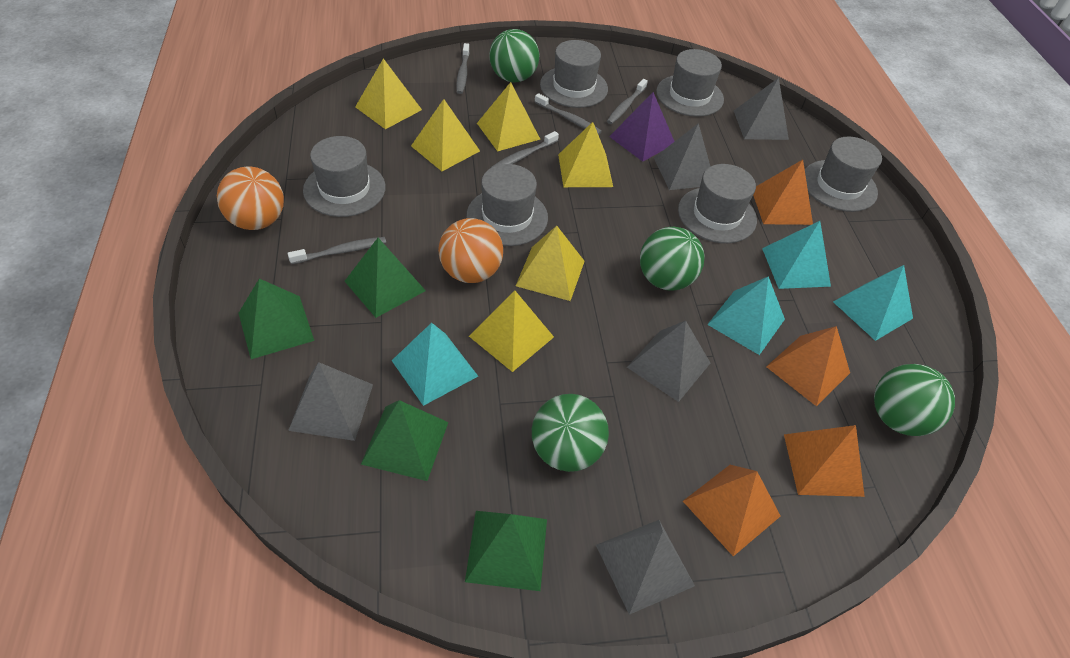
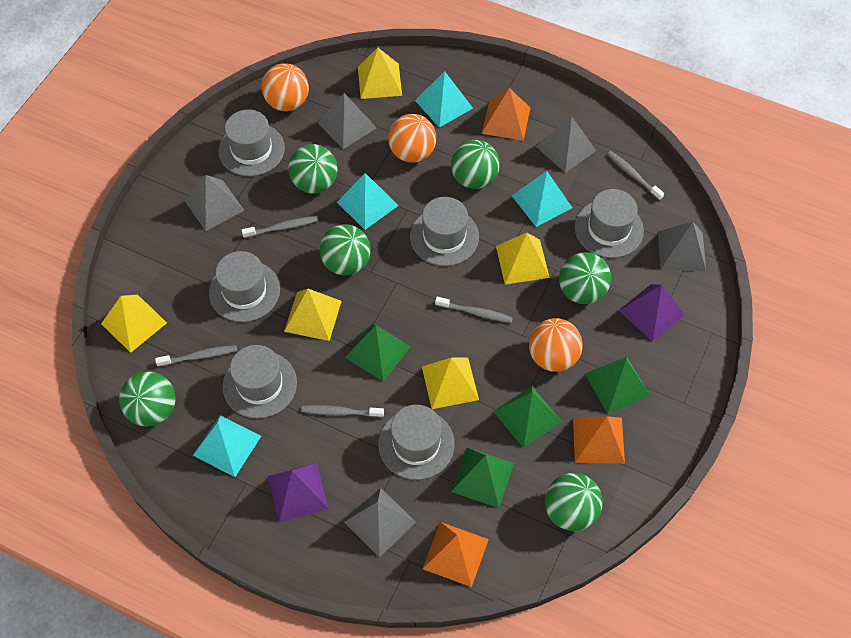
green ball: 4 -> 6
orange ball: 2 -> 3
orange pyramid: 4 -> 3
purple pyramid: 1 -> 2
yellow pyramid: 6 -> 5

